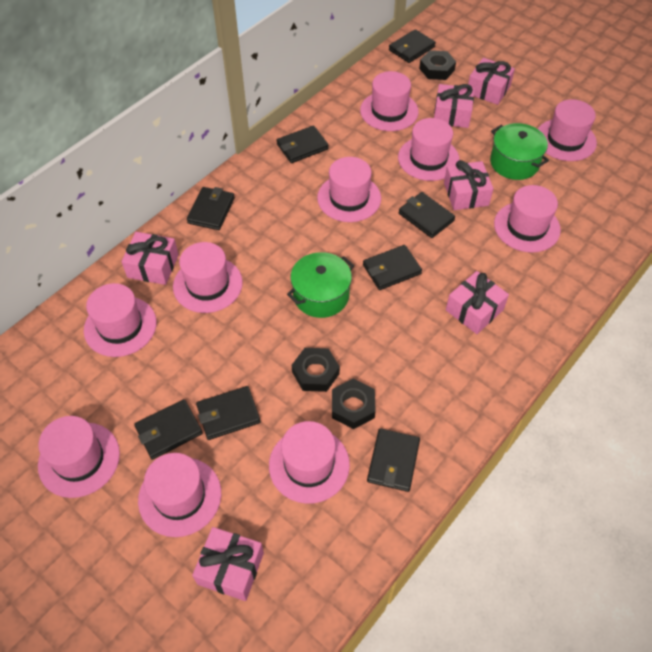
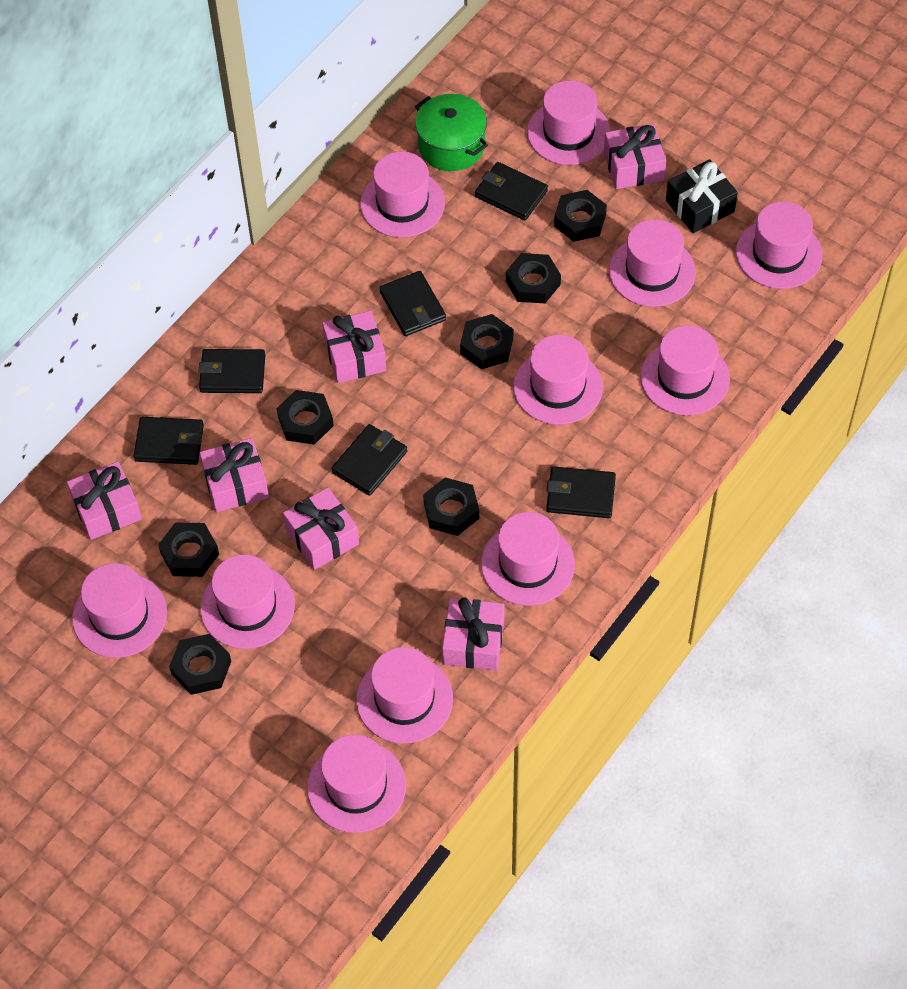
black gift: 0 -> 1
black nut: 3 -> 7
black wallet: 8 -> 6
green pot: 2 -> 1
pink hat: 10 -> 11

